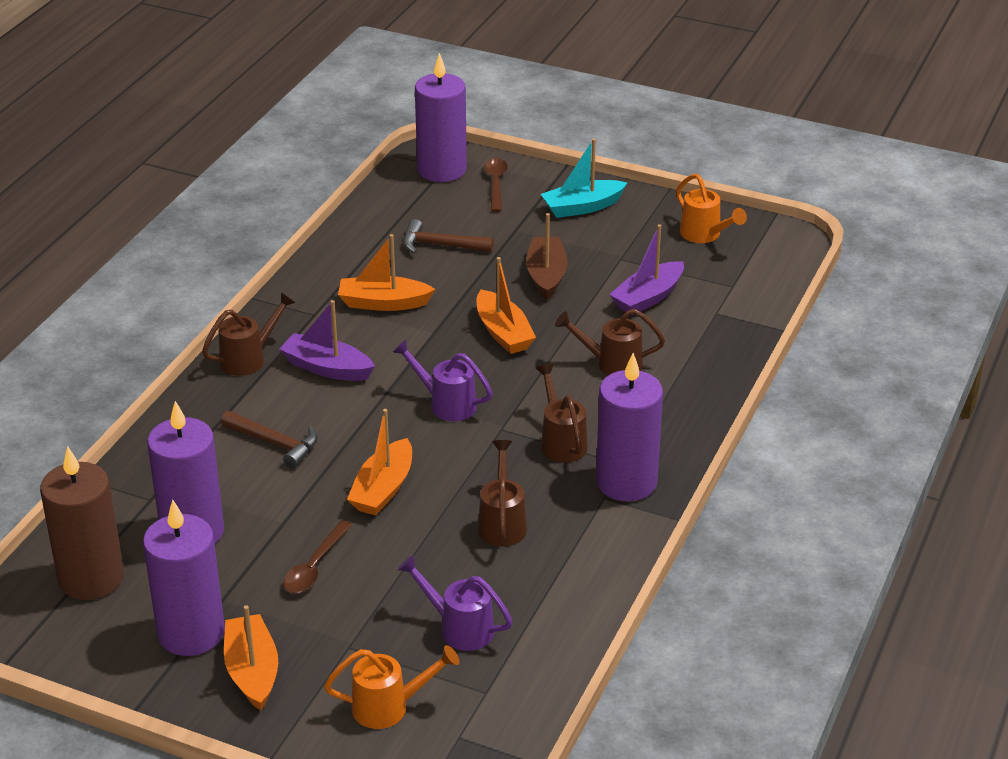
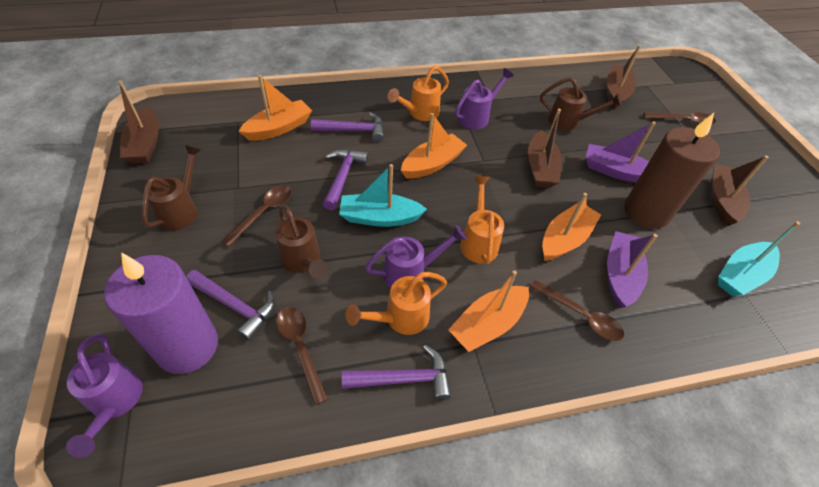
brown boat: 1 -> 4
brown hammer: 2 -> 0
brown spoon: 2 -> 4
brown watering can: 4 -> 3
orange watering can: 2 -> 3
purple candle: 4 -> 1
purple hammer: 0 -> 4
purple watering can: 2 -> 3
turquoise boat: 1 -> 2

